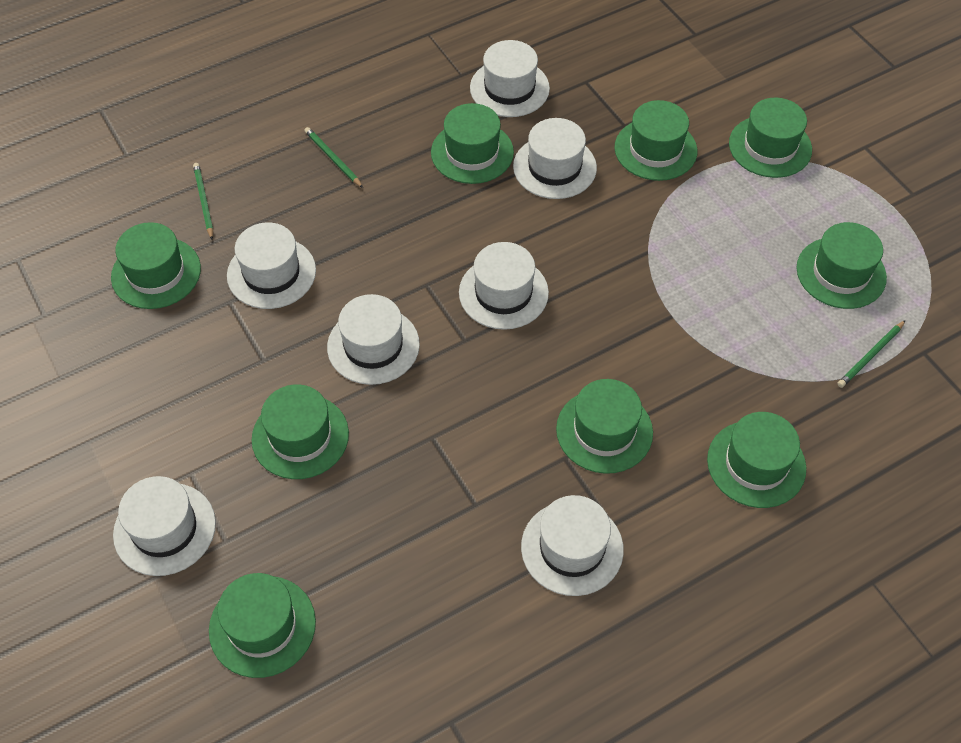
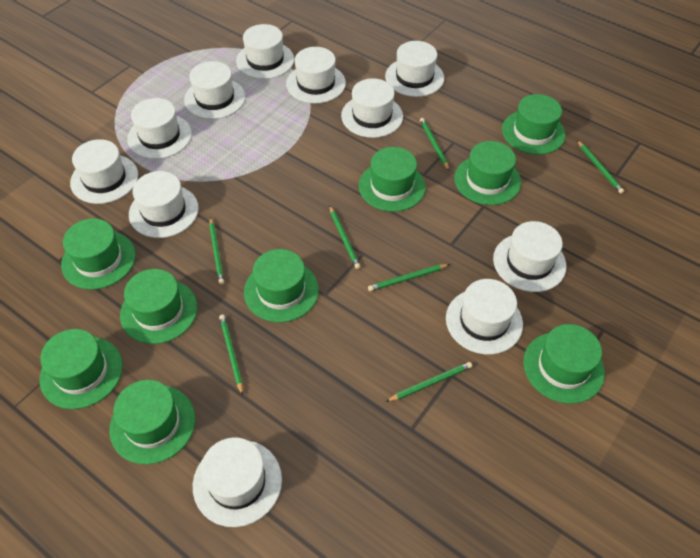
green pencil: 3 -> 7
white hat: 7 -> 11

